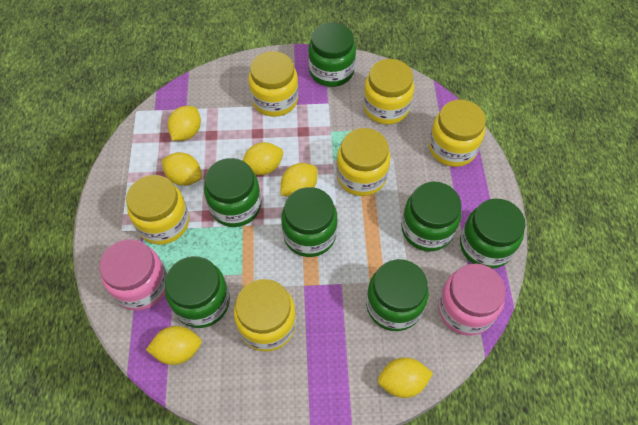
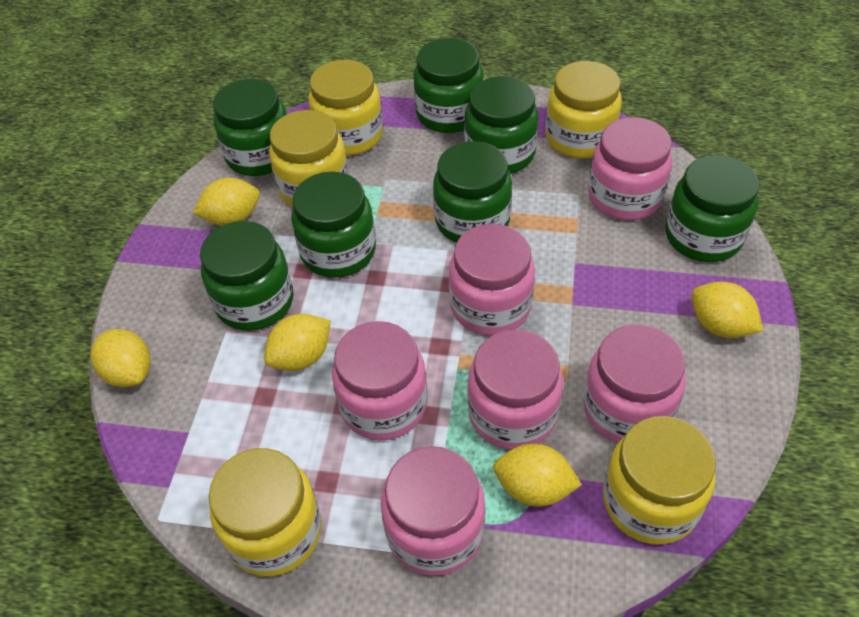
pink jar: 2 -> 6
yellow jar: 6 -> 5
yellow lemon: 6 -> 5

